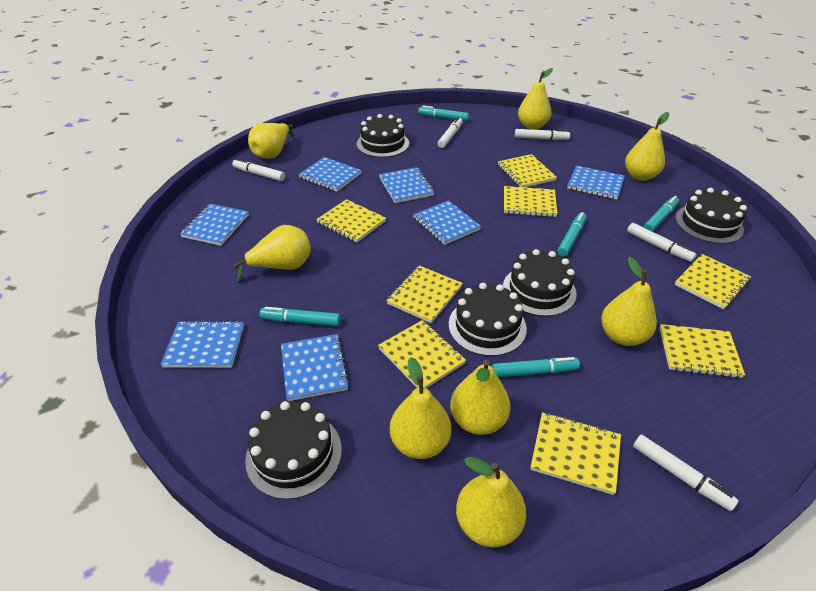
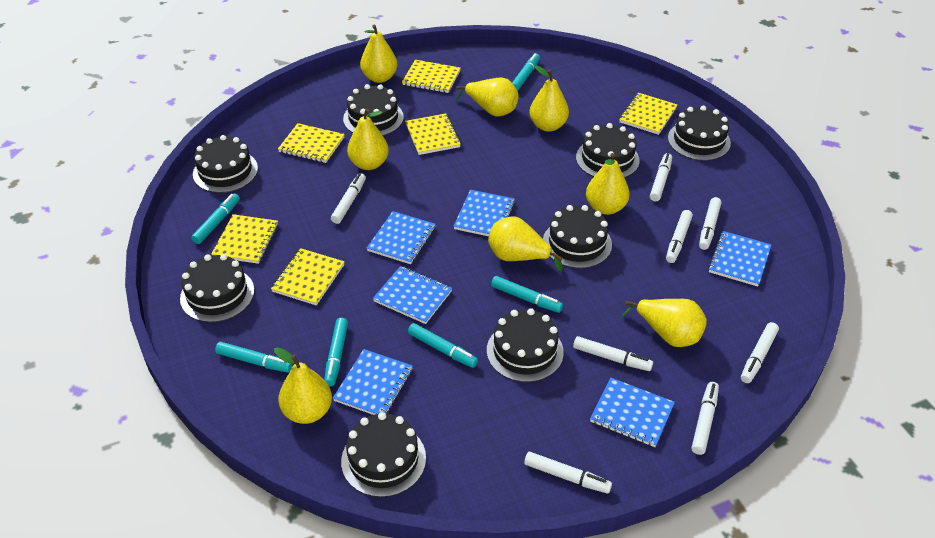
black cake: 5 -> 8
blue notebook: 7 -> 6
turquoise marker: 5 -> 6
white marker: 5 -> 8
yellow notebook: 8 -> 6

